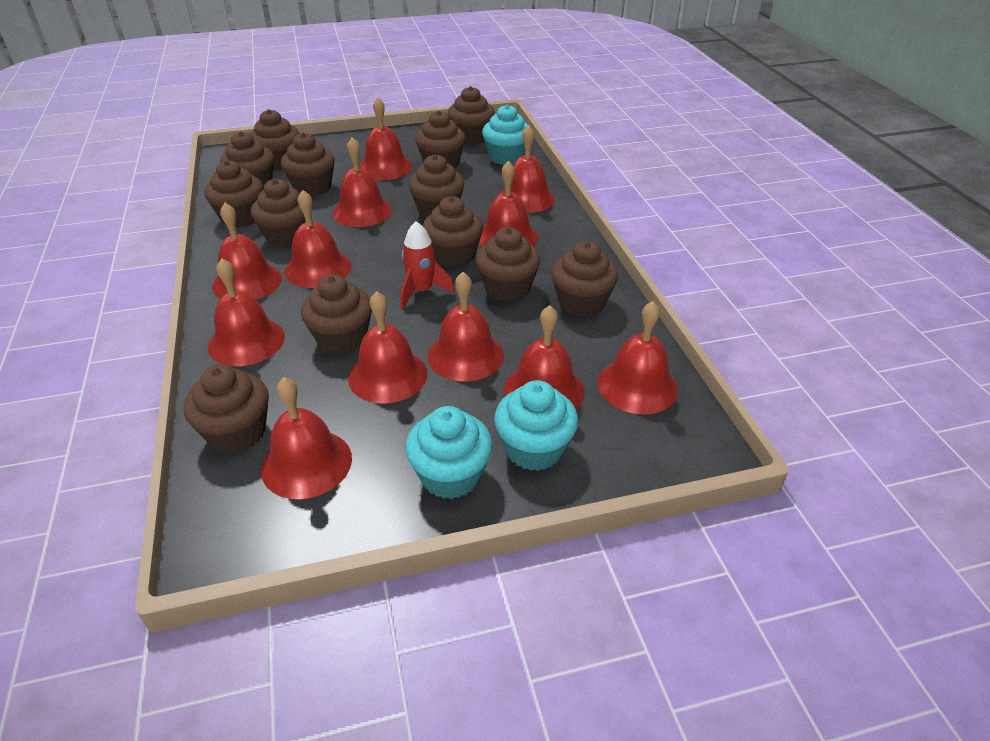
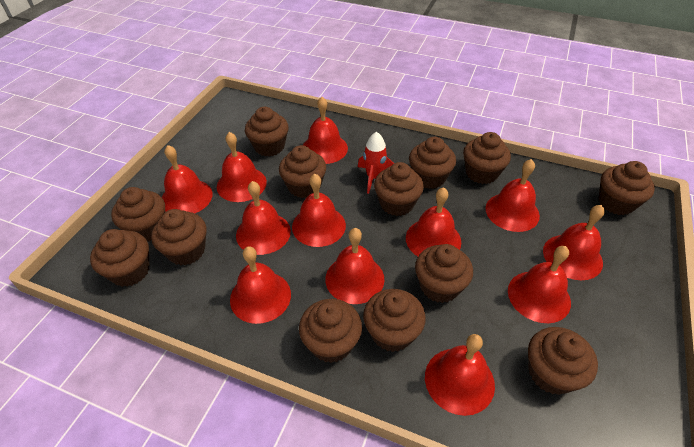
turquoise cupcake: 3 -> 0

